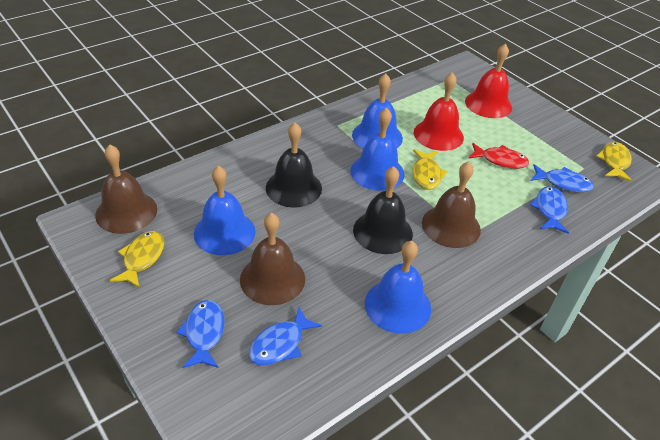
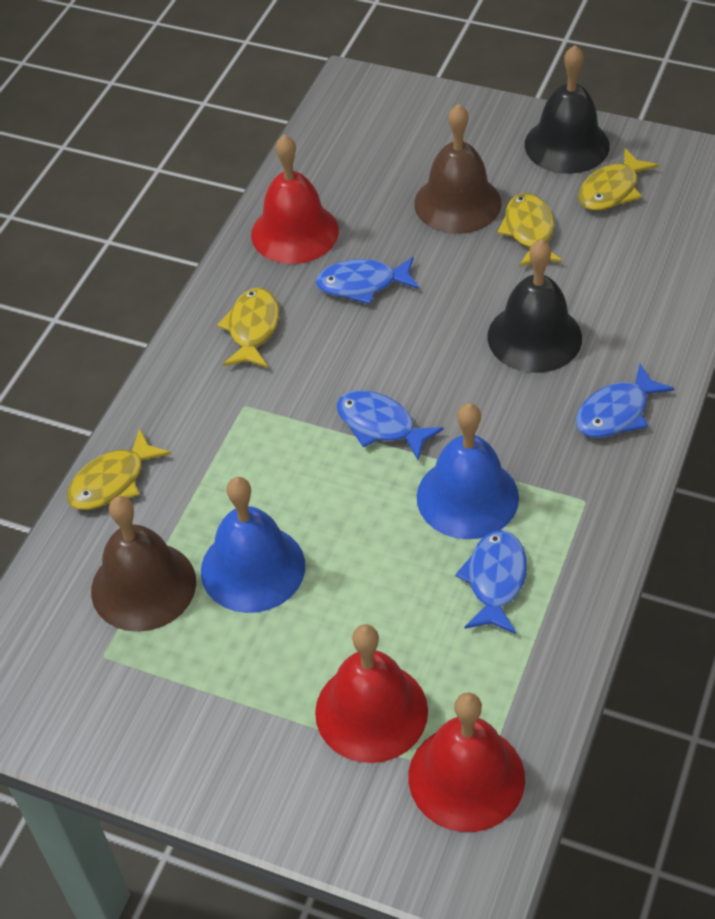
blue bell: 4 -> 2
brown bell: 3 -> 2
red bell: 2 -> 3
red fish: 1 -> 0
yellow fish: 3 -> 4

